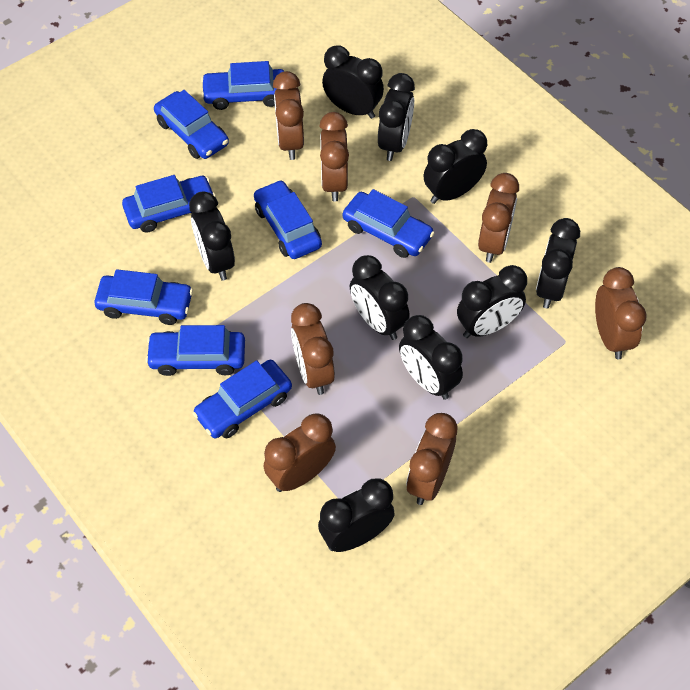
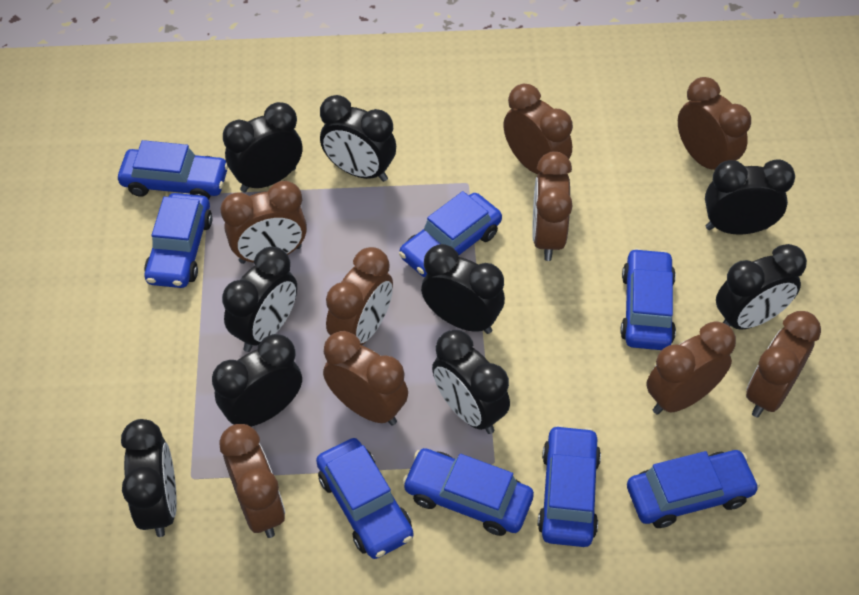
brown clock: 7 -> 9

